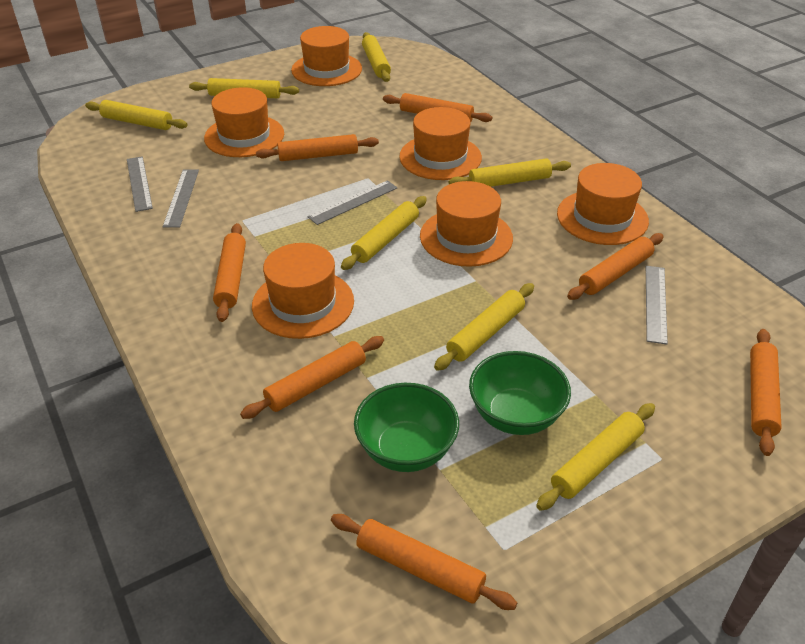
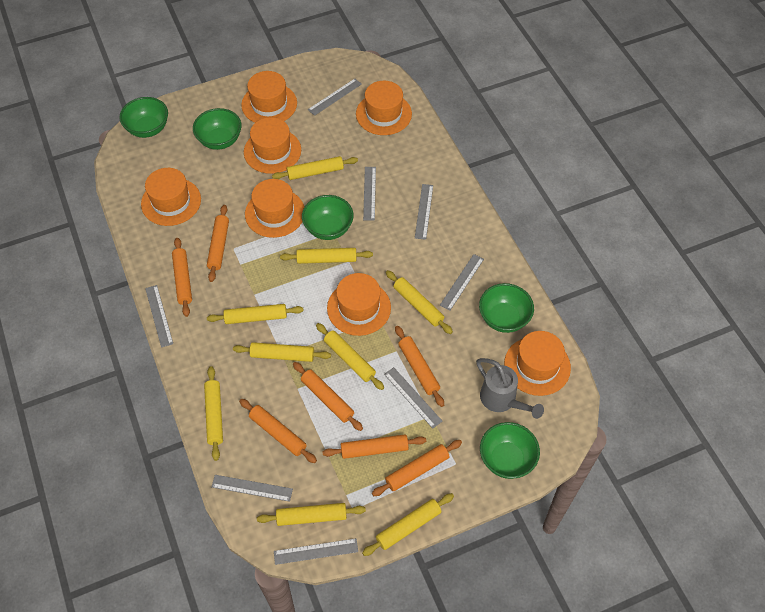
green bowl: 2 -> 5
grey ruler: 4 -> 8
grey watering can: 0 -> 1
orange hat: 6 -> 7
yellow rolling pin: 7 -> 9

